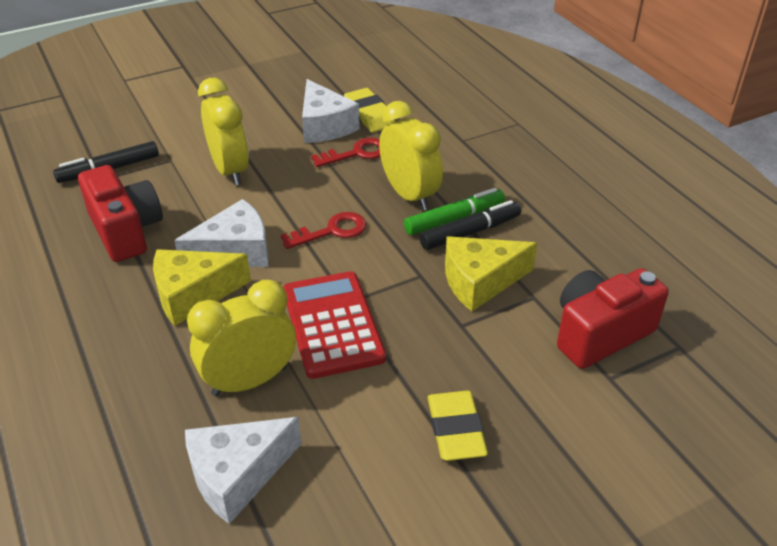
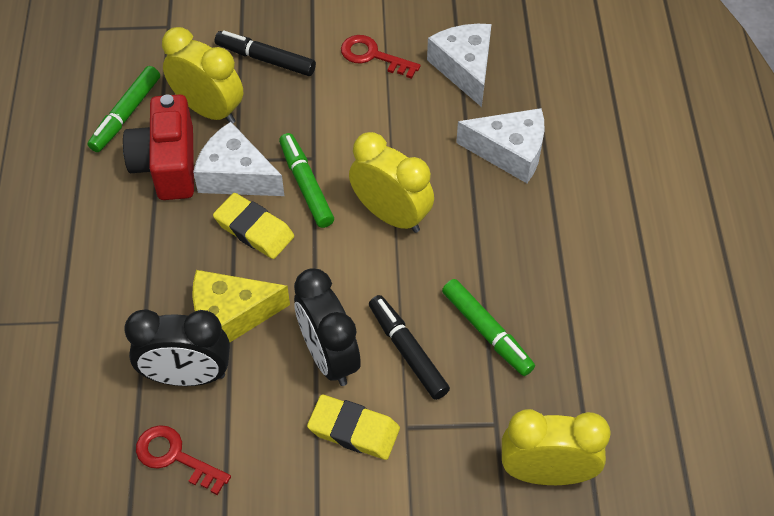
black clock: 0 -> 2
green marker: 1 -> 3
red calculator: 1 -> 0
red camera: 2 -> 1
yellow cheese: 2 -> 1

